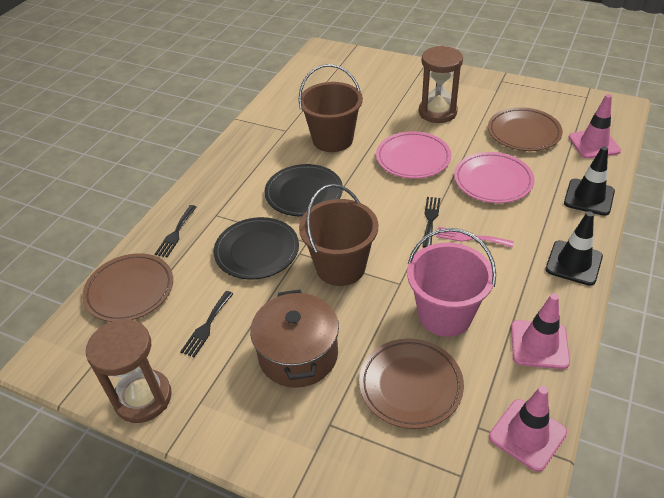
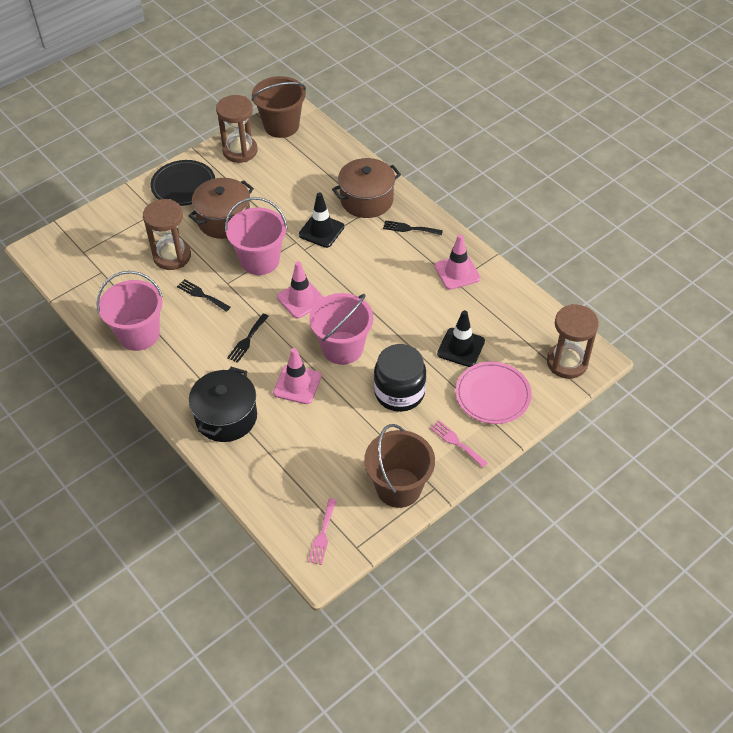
black jar: 0 -> 1
black plate: 2 -> 1
black pot: 0 -> 1
brown hourglass: 2 -> 3
brown plate: 3 -> 0
brown pot: 1 -> 2
pink bucket: 1 -> 3
pink fork: 1 -> 2
pink plate: 2 -> 1

